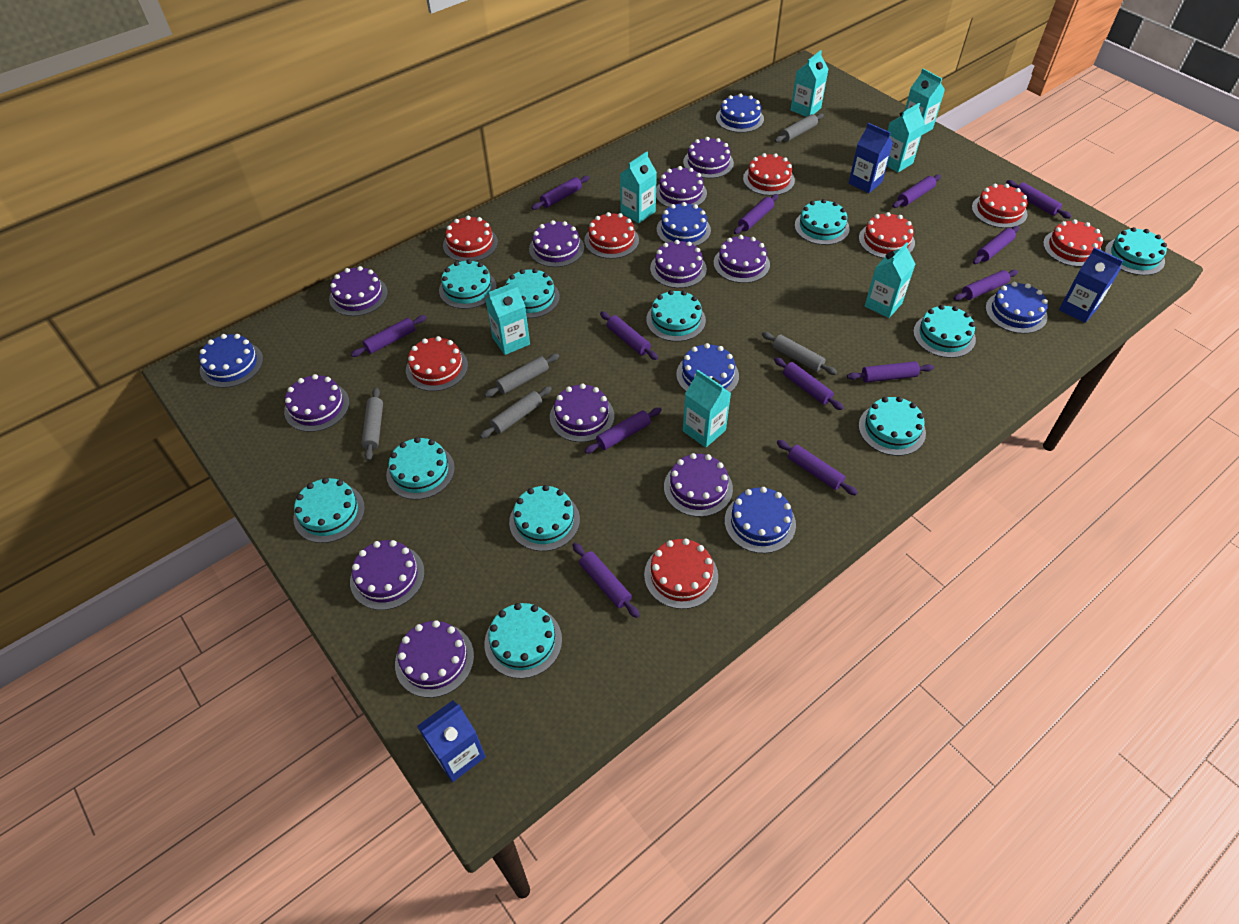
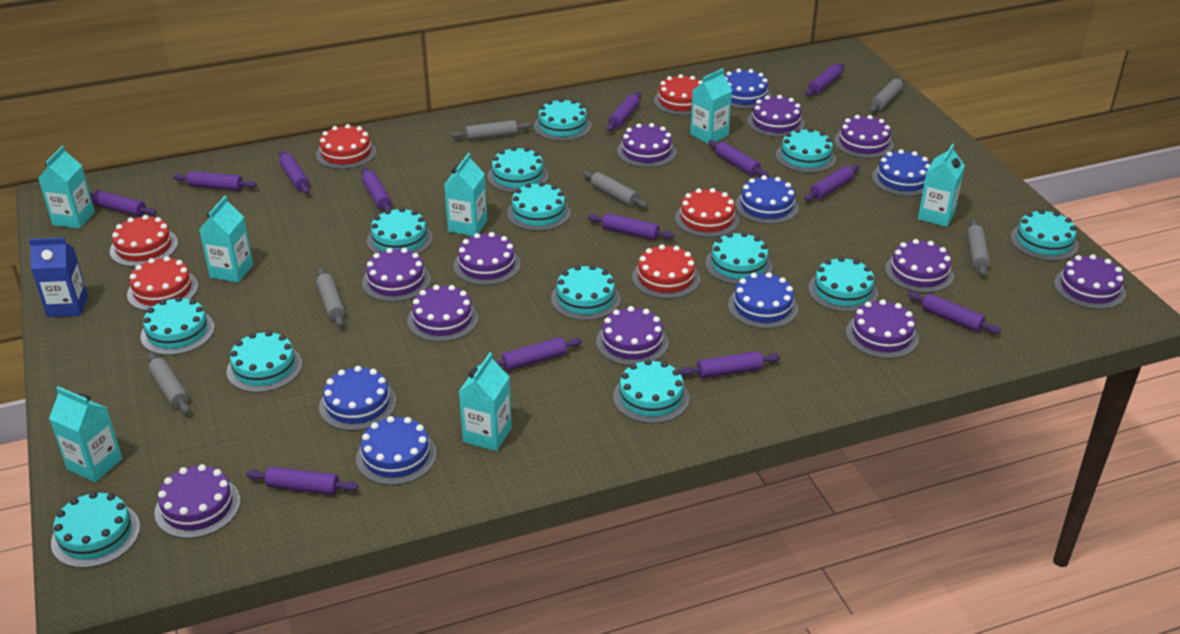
blue carton: 3 -> 1
grey rolling pin: 5 -> 6
red cake: 8 -> 6
turquoise cake: 11 -> 13

